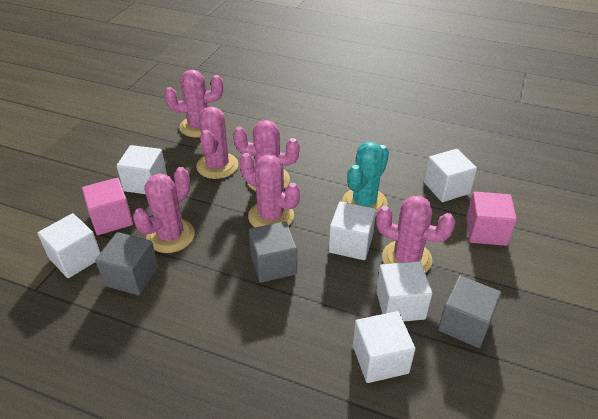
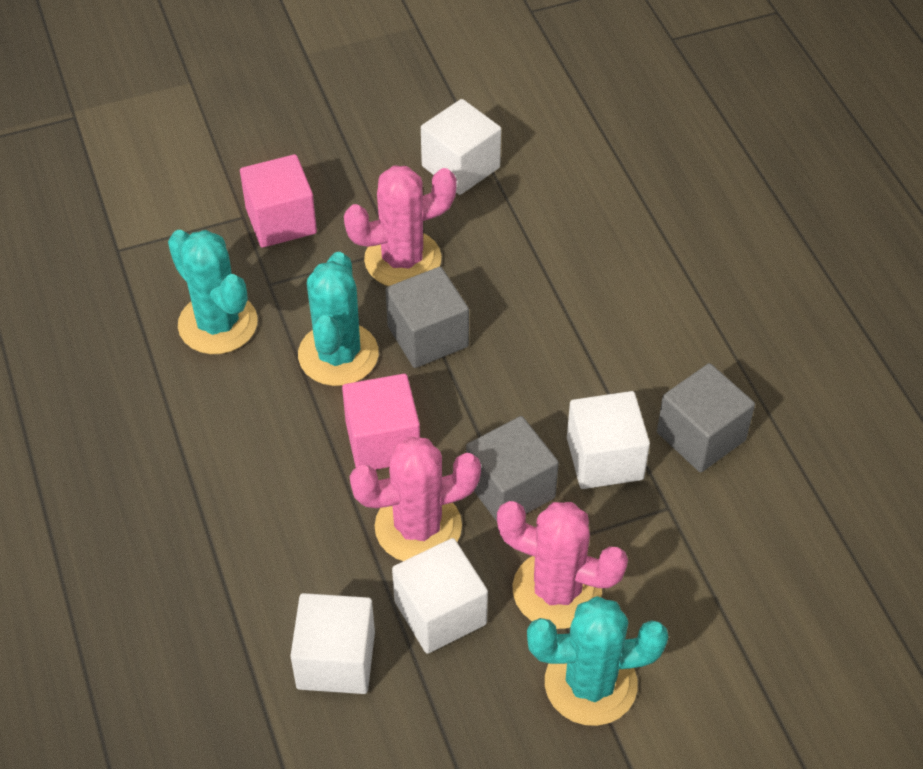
pink cactus: 6 -> 3
turquoise cactus: 1 -> 3
white cube: 6 -> 4

